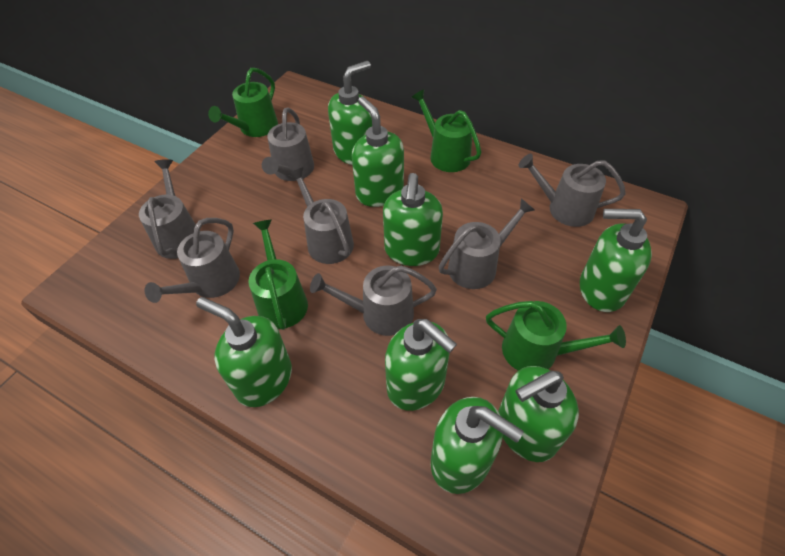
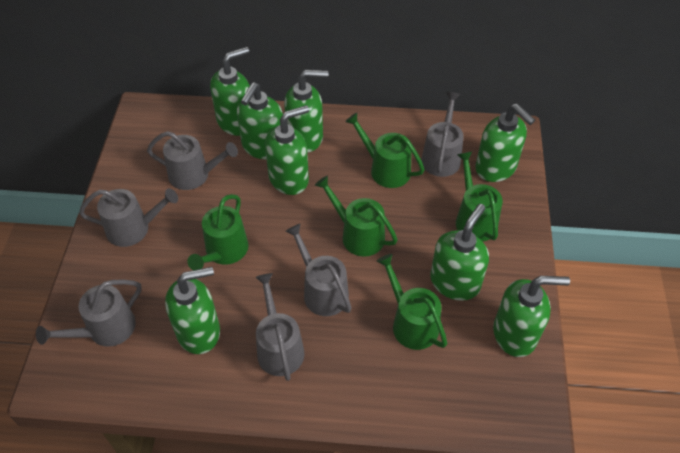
green watering can: 4 -> 5
grey watering can: 7 -> 6

